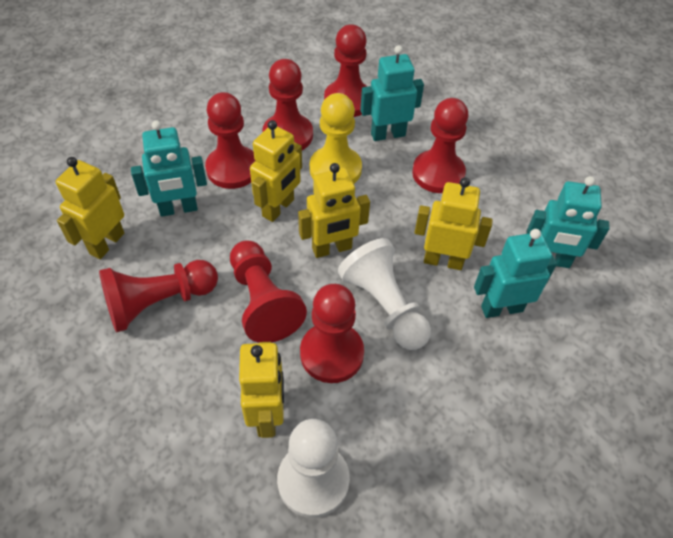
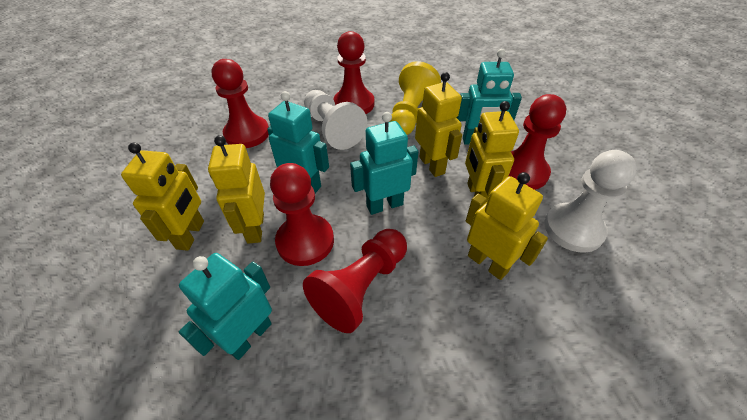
red pawn: 7 -> 5

